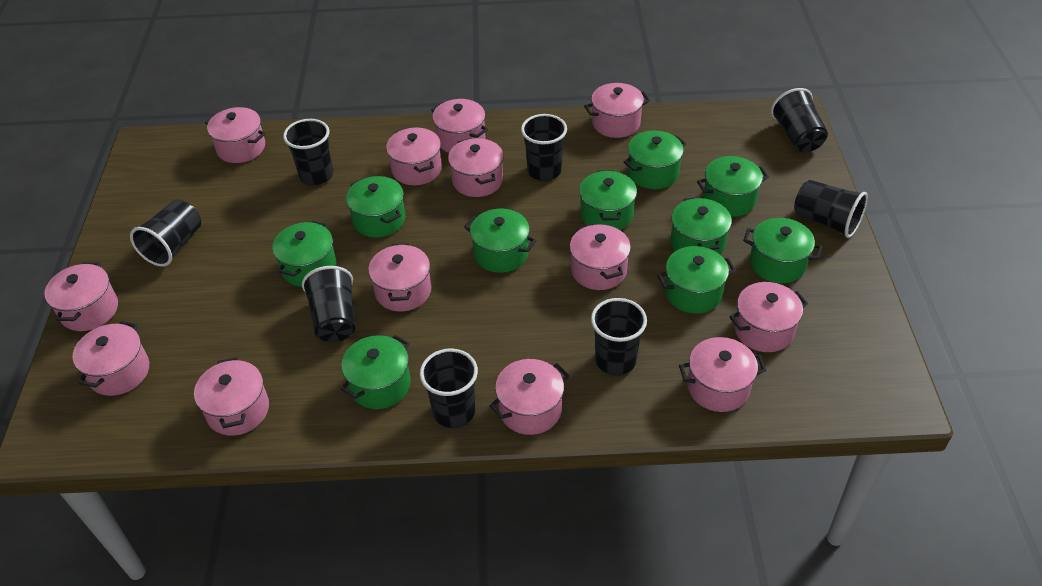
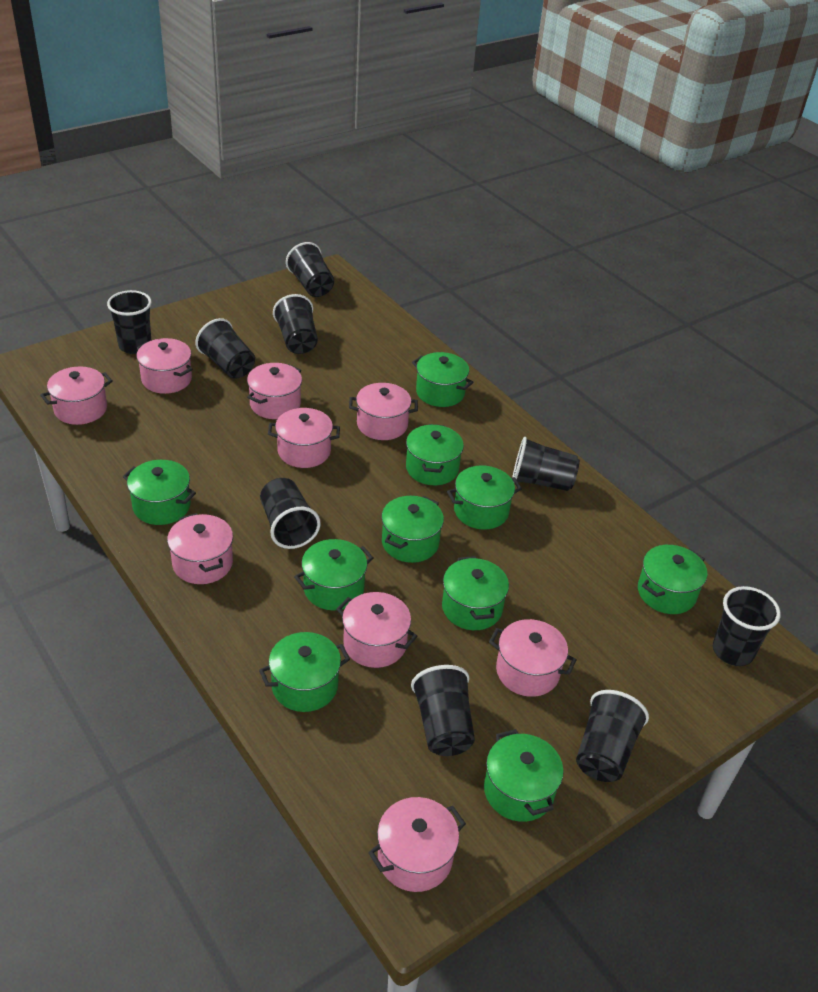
black cup: 8 -> 9
pink pot: 13 -> 9

